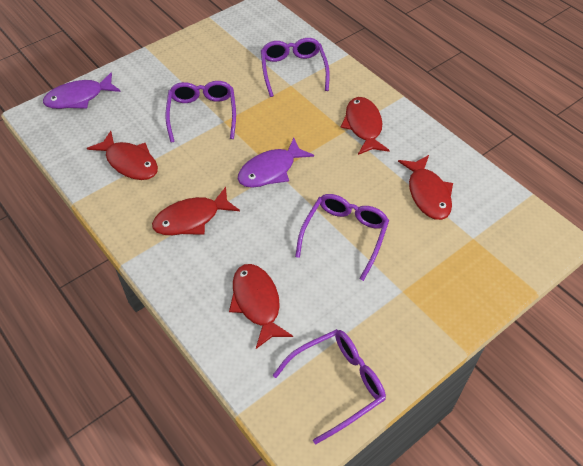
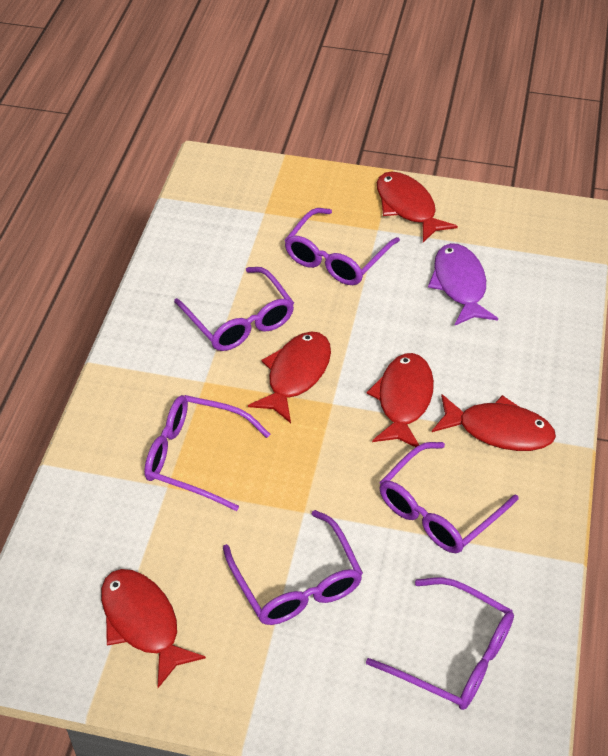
purple fish: 2 -> 1
purple glasses: 4 -> 6

